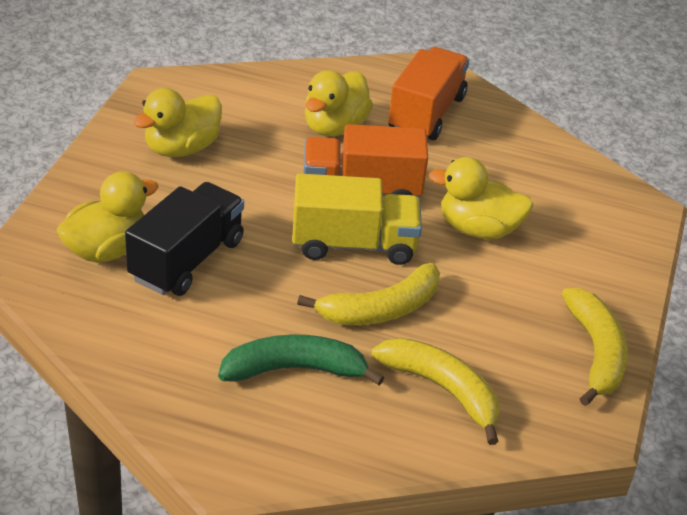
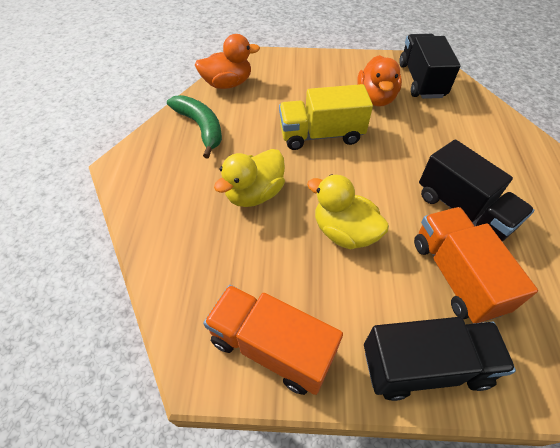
black truck: 1 -> 3
orange duck: 0 -> 2
yellow banana: 3 -> 0
yellow duck: 4 -> 2

